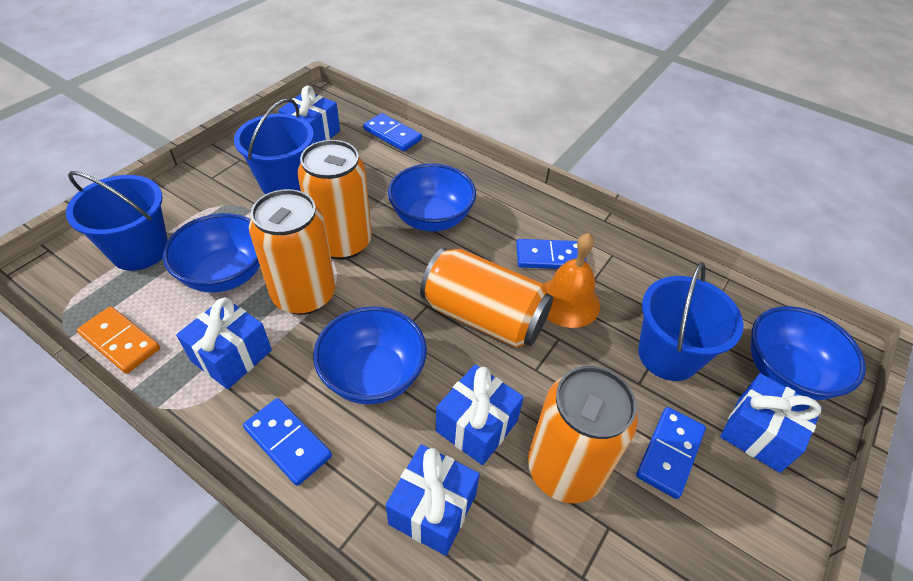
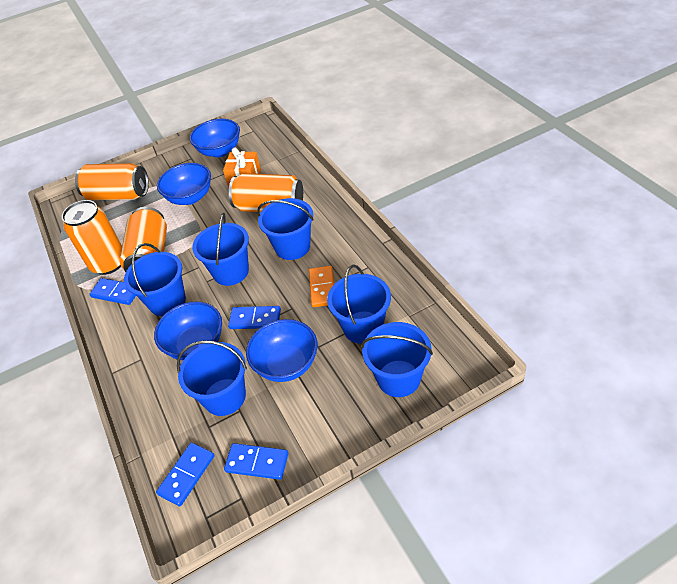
blue bucket: 3 -> 6
blue gift: 5 -> 0
orange bell: 1 -> 0
orange gift: 0 -> 1

